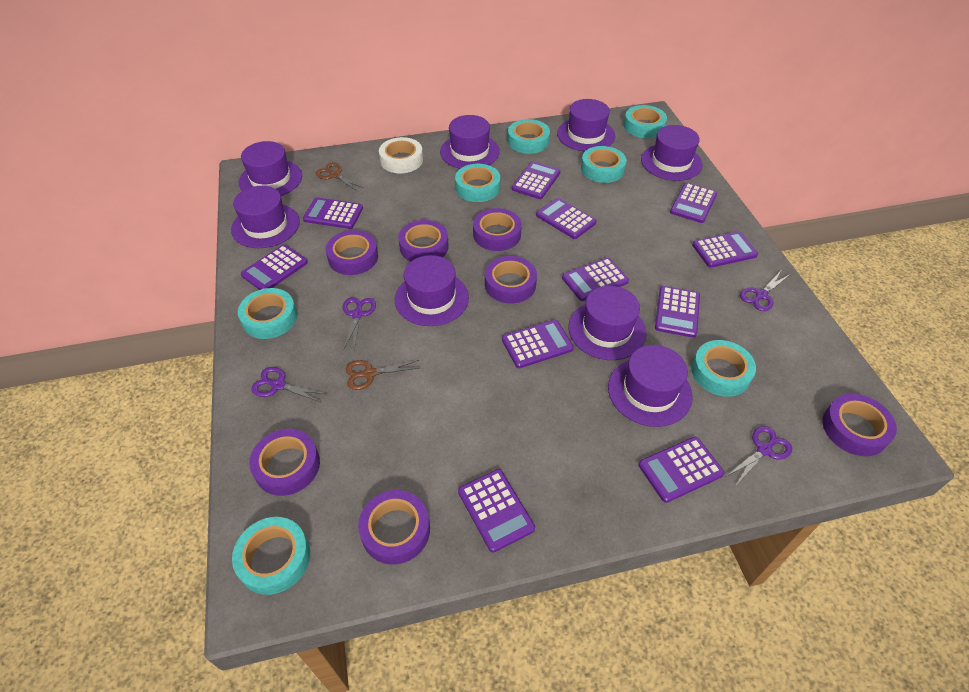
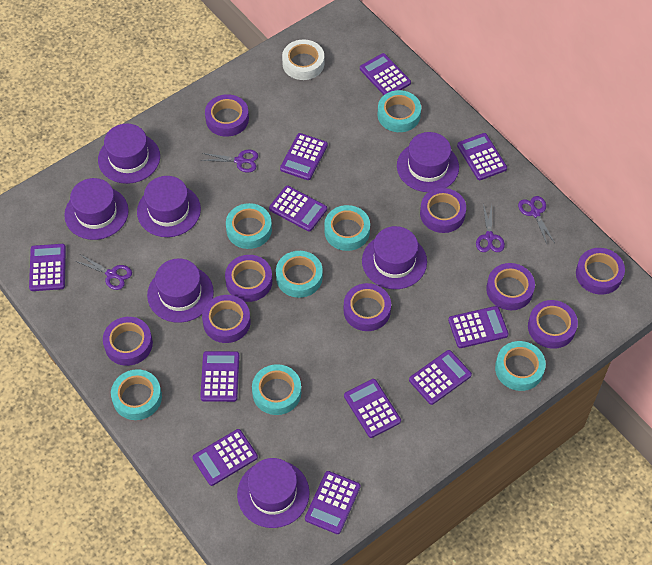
brown scissors: 2 -> 0
purple hat: 8 -> 7
purple tape: 7 -> 9

